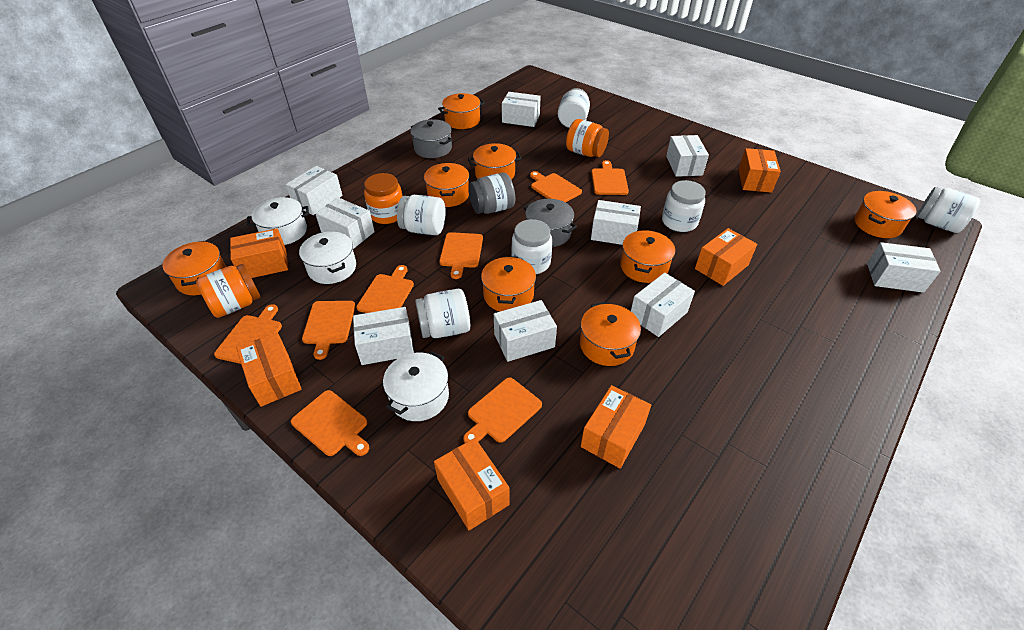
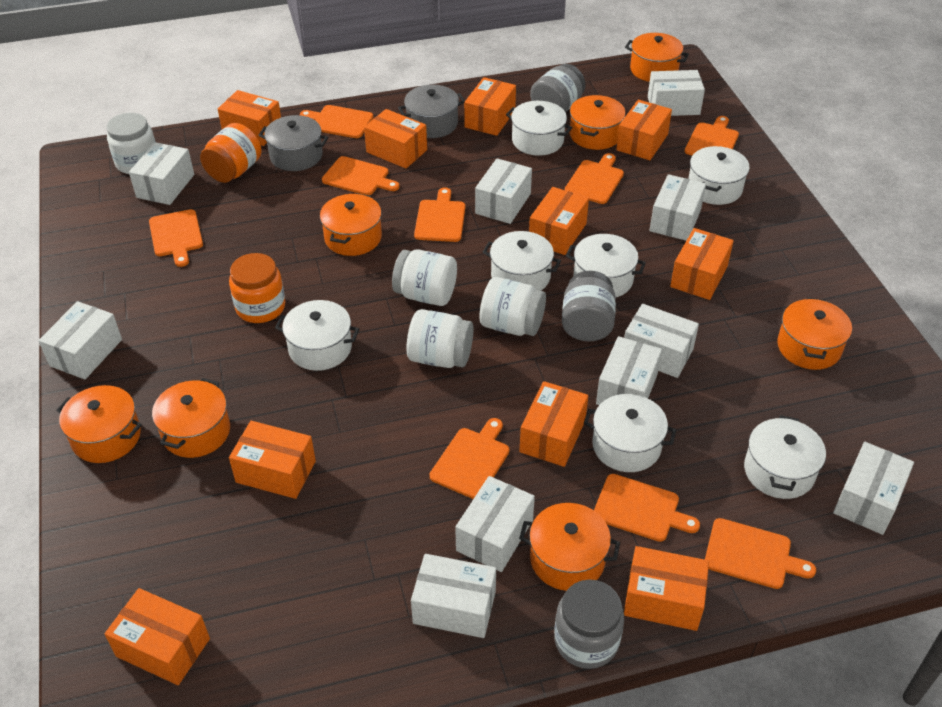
grey jar: 1 -> 3
orange box: 6 -> 10
orange cutting board: 8 -> 9
orange jar: 3 -> 2
orange pot: 8 -> 7
white box: 9 -> 10
white jar: 6 -> 4
white pot: 3 -> 7

